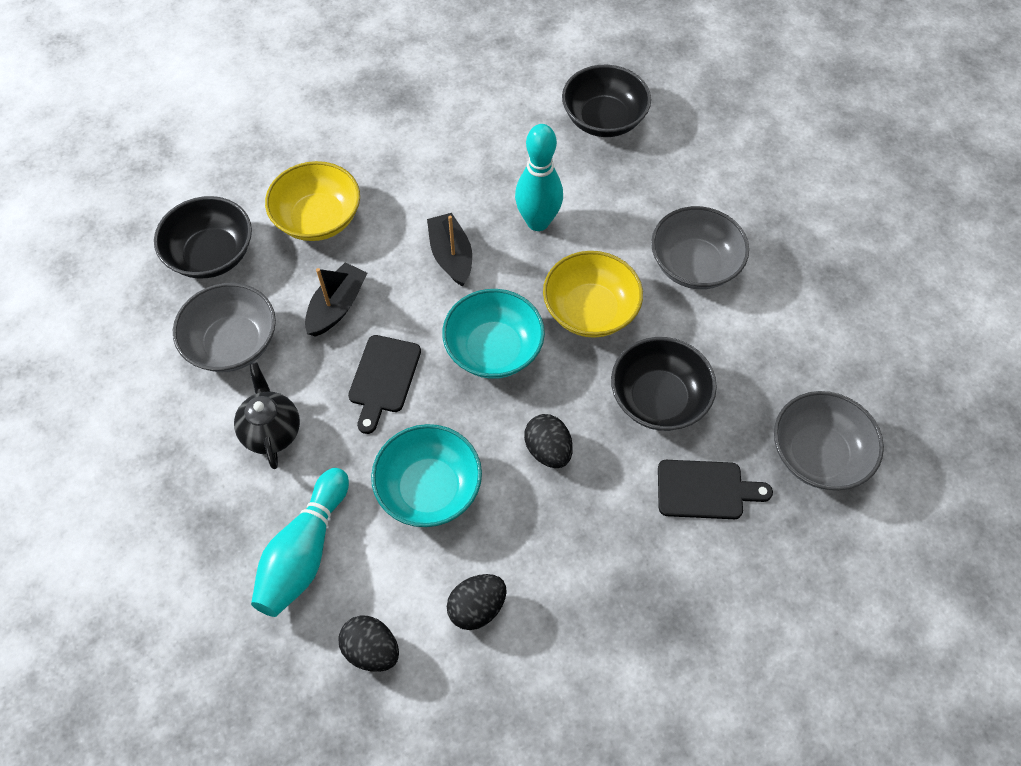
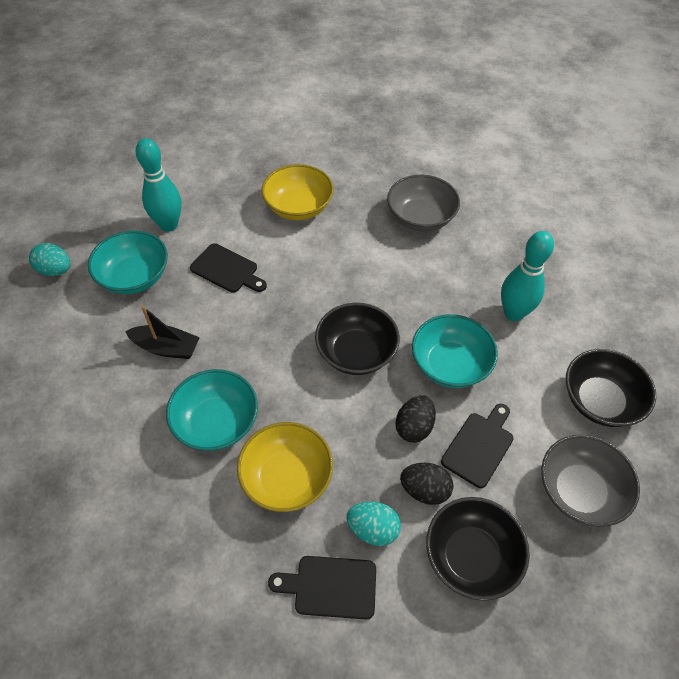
black boat: 2 -> 1
black cutting board: 2 -> 3
black egg: 3 -> 2
black teapot: 1 -> 0
grey bowl: 3 -> 2
turquoise bowl: 2 -> 3
turquoise egg: 0 -> 2

